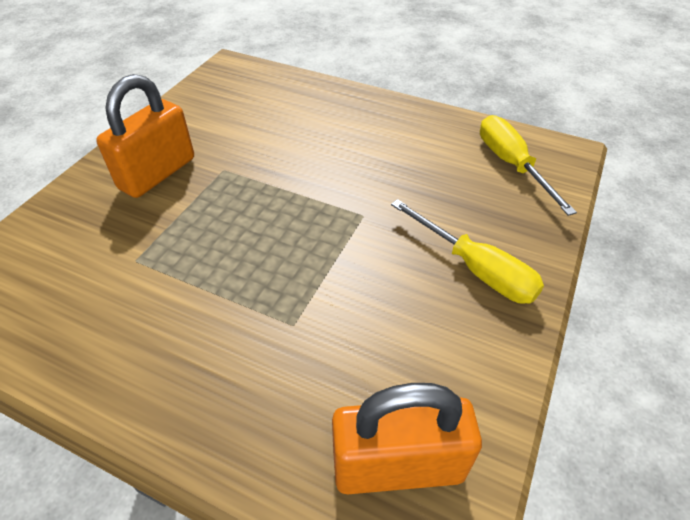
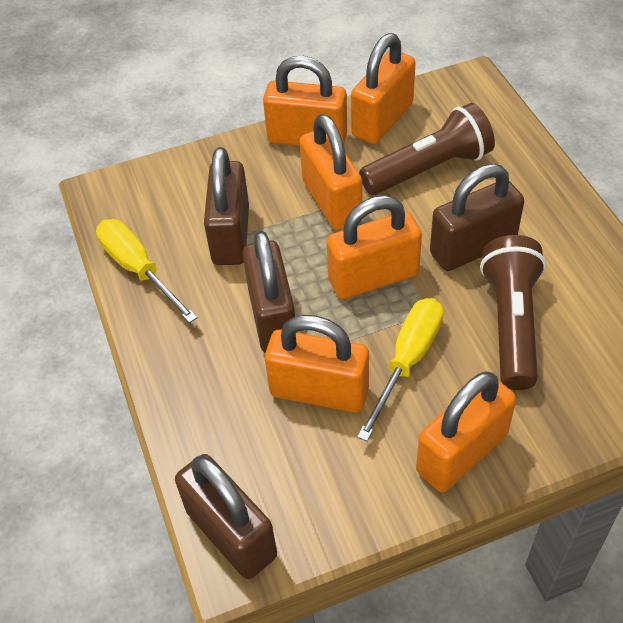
brown flashlight: 0 -> 2
brown padlock: 0 -> 4
orange padlock: 2 -> 6

